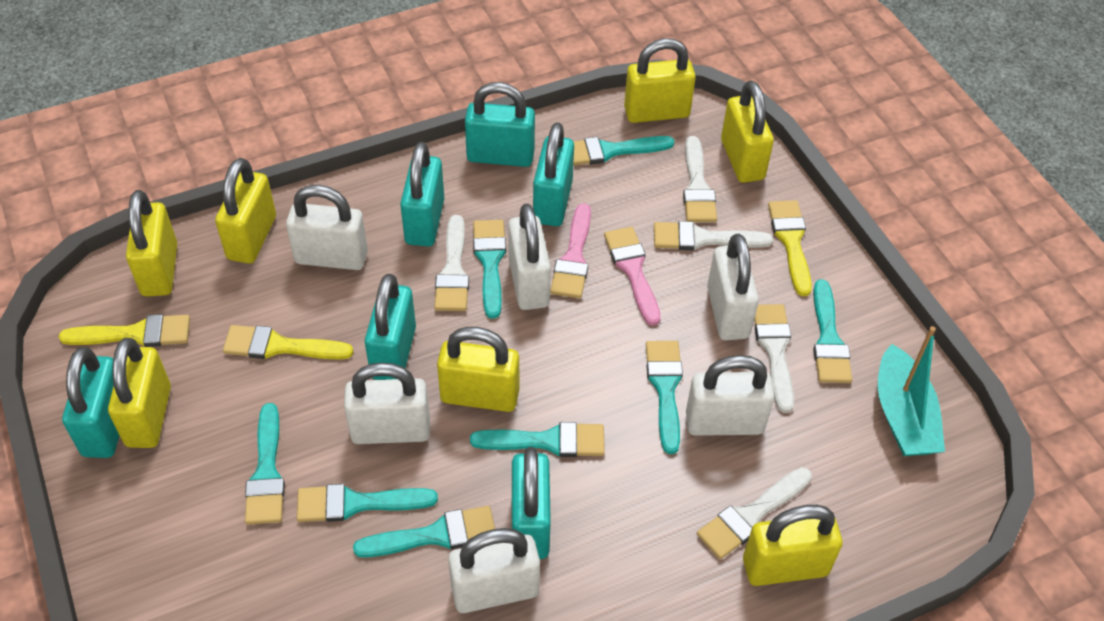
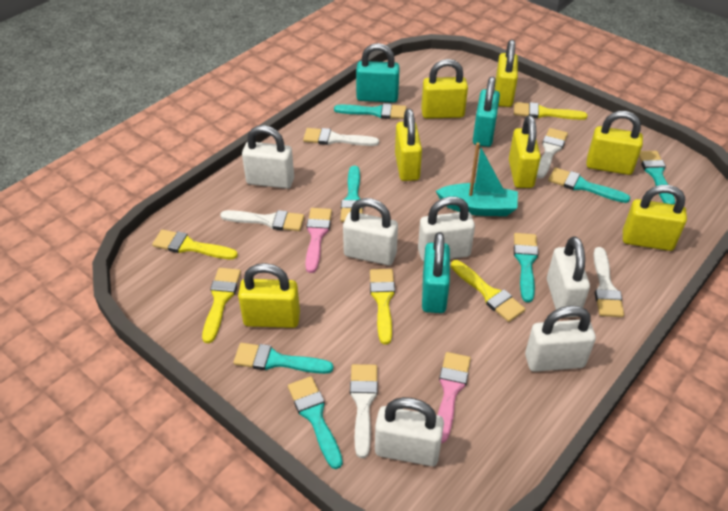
turquoise brush: 8 -> 7
turquoise padlock: 6 -> 3
yellow brush: 3 -> 5

